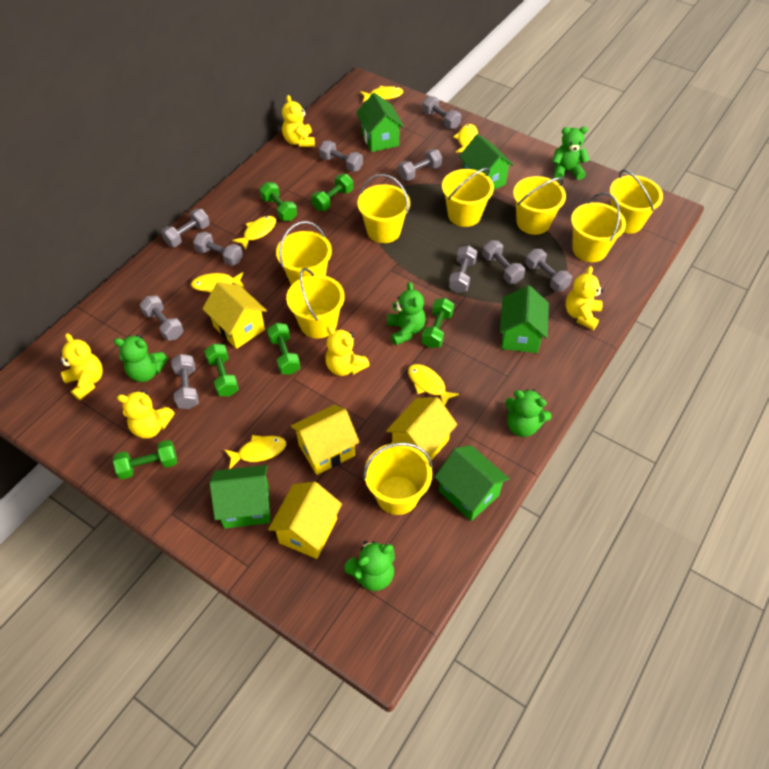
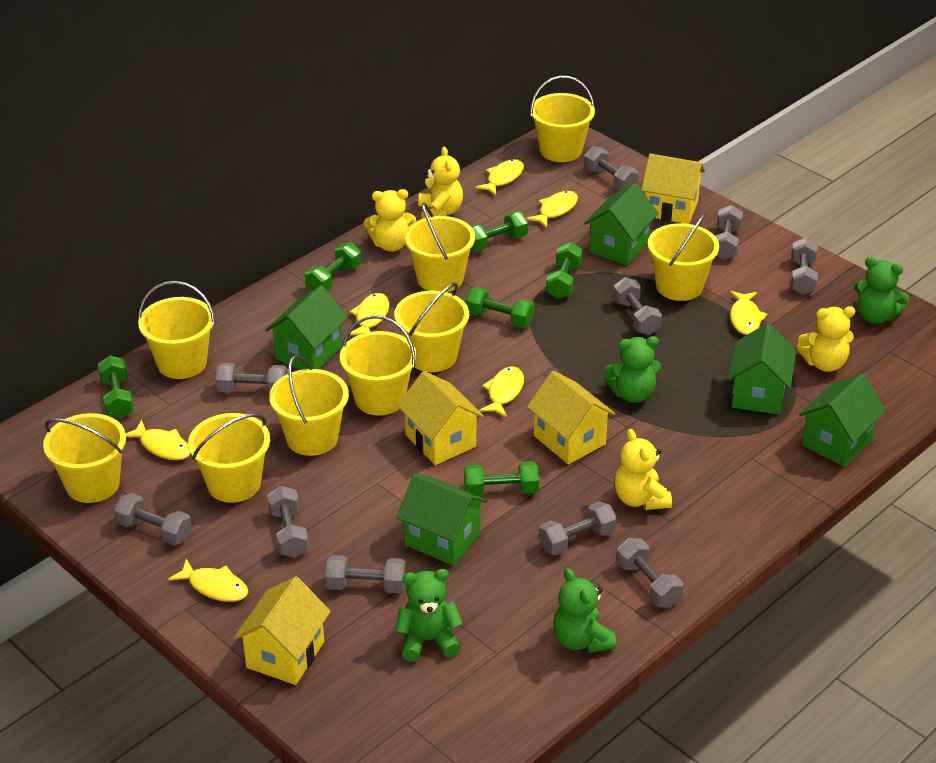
green teddy bear: 5 -> 4
yellow bucket: 8 -> 9
yellow fish: 6 -> 7
yellow teddy bear: 5 -> 4

